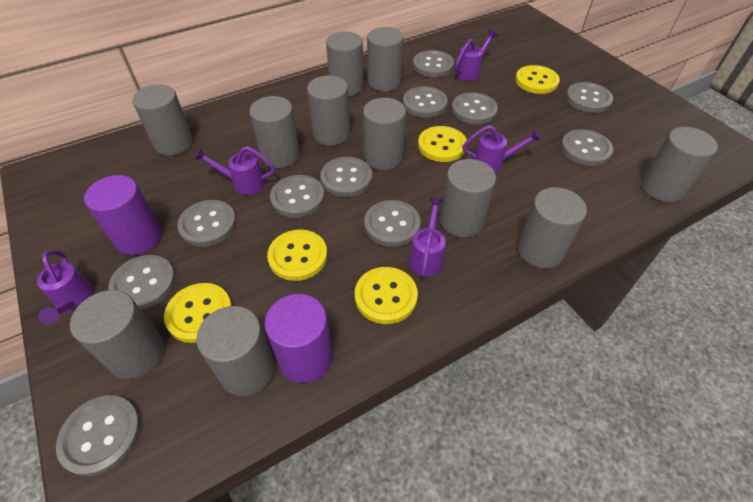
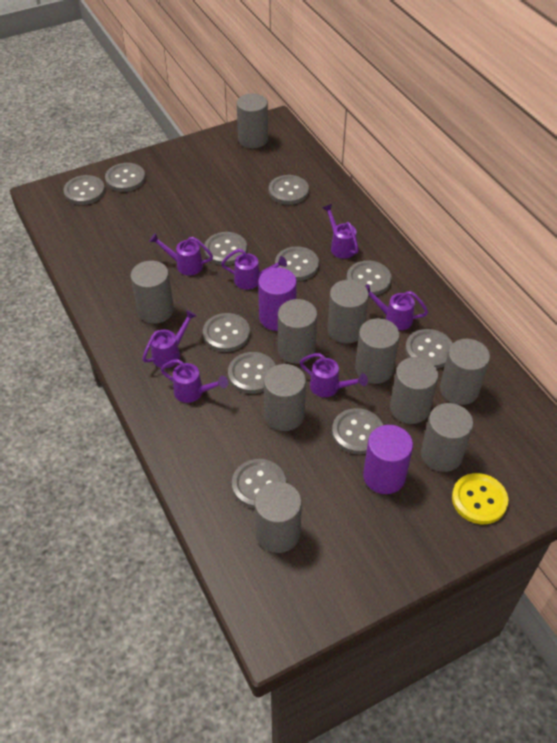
grey cylinder: 11 -> 10
purple watering can: 5 -> 7
yellow button: 5 -> 1

